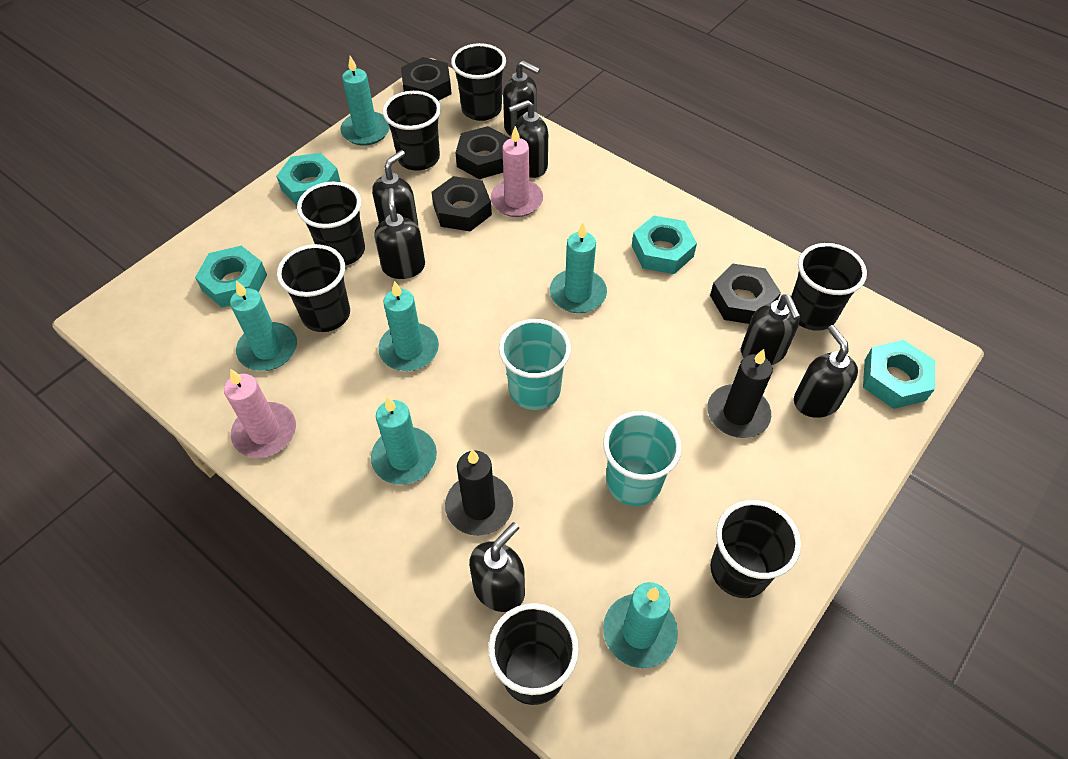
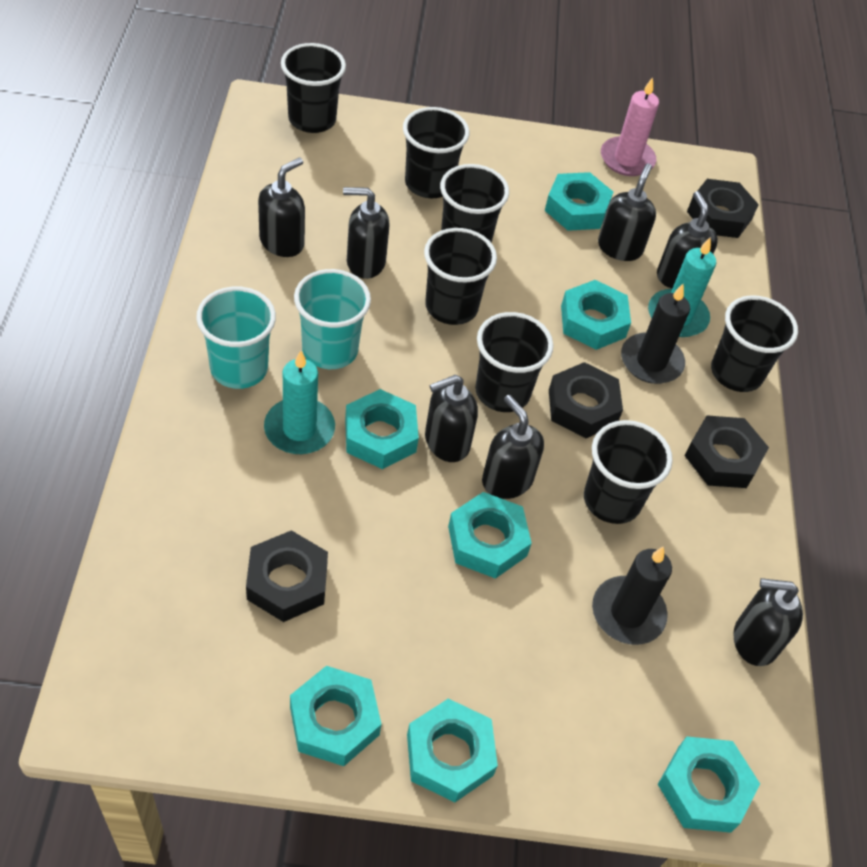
pink candle: 2 -> 1
turquoise candle: 6 -> 2
turquoise nut: 4 -> 7

